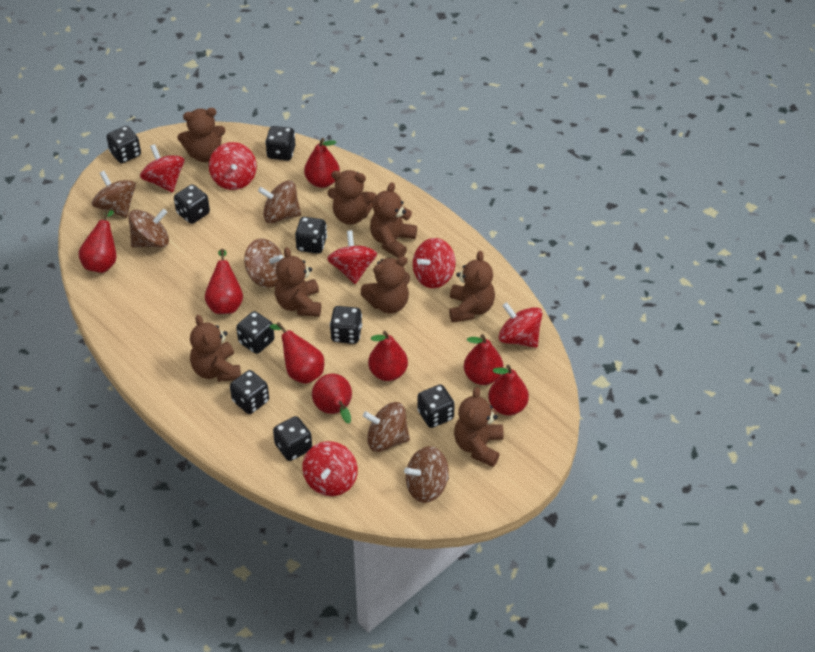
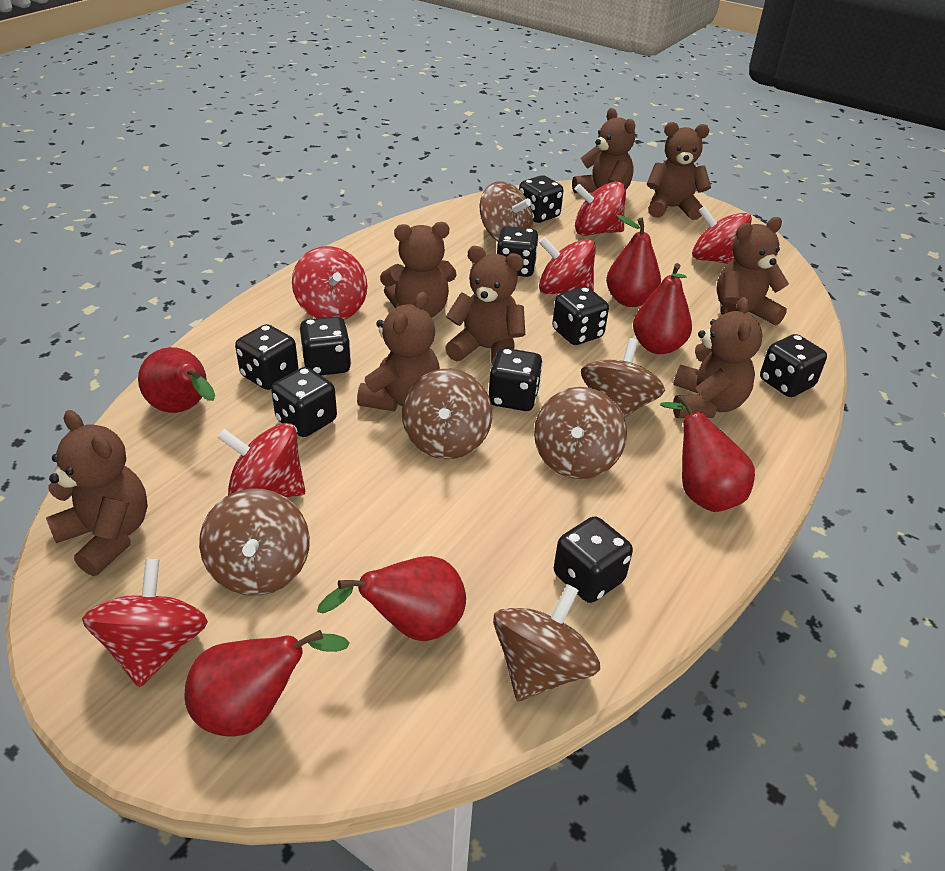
red pear: 8 -> 6

